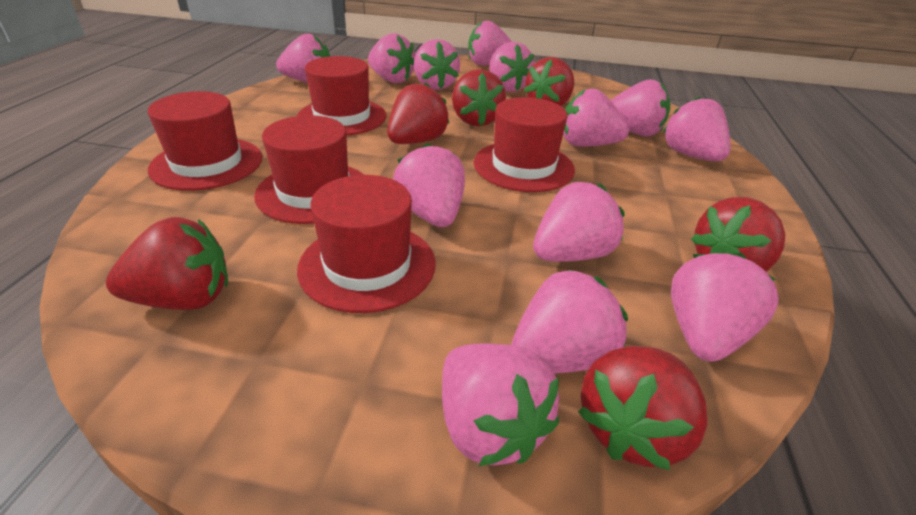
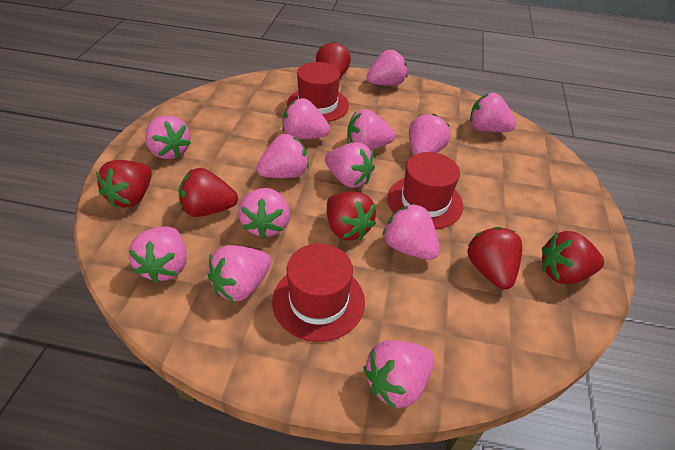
red hat: 5 -> 3

